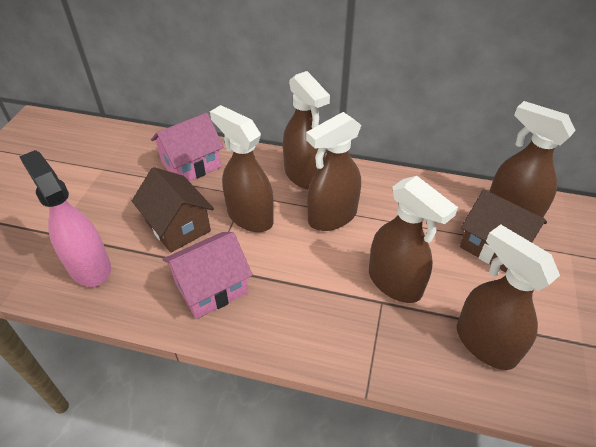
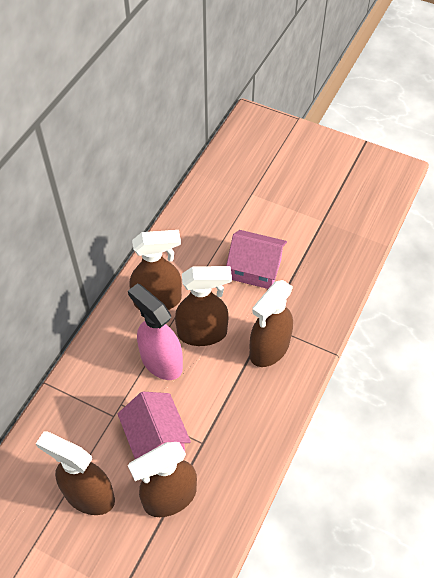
brown house: 2 -> 0
brown spray bottle: 6 -> 5

